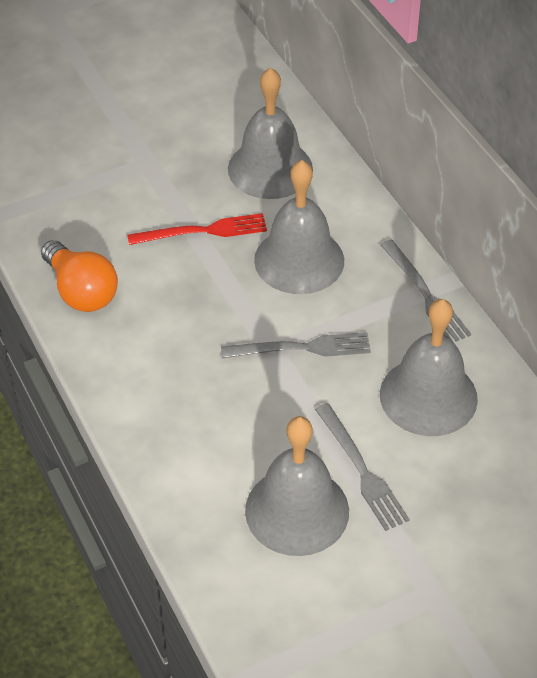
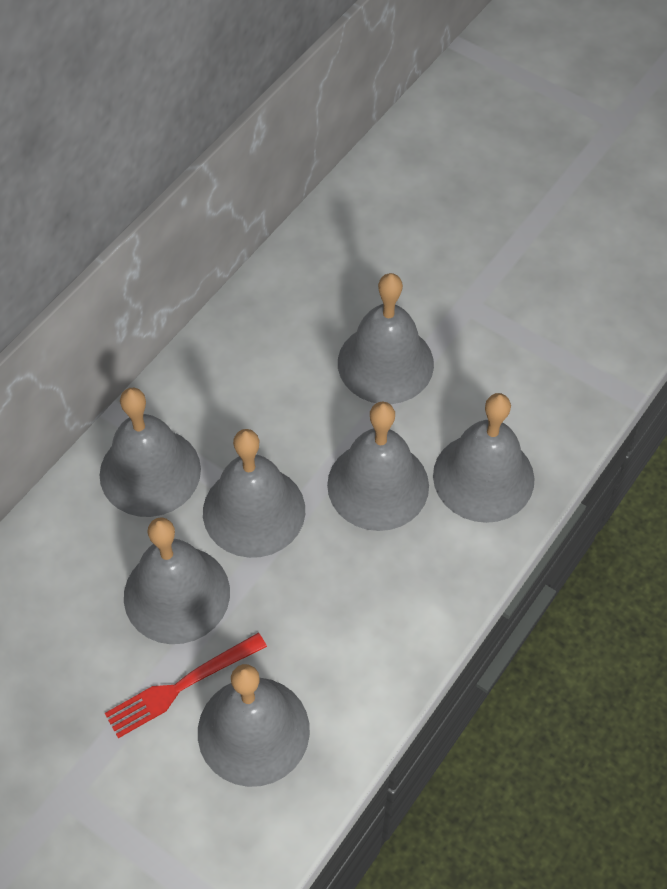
grey bell: 4 -> 7
grey fork: 3 -> 0
orange light bulb: 1 -> 0

